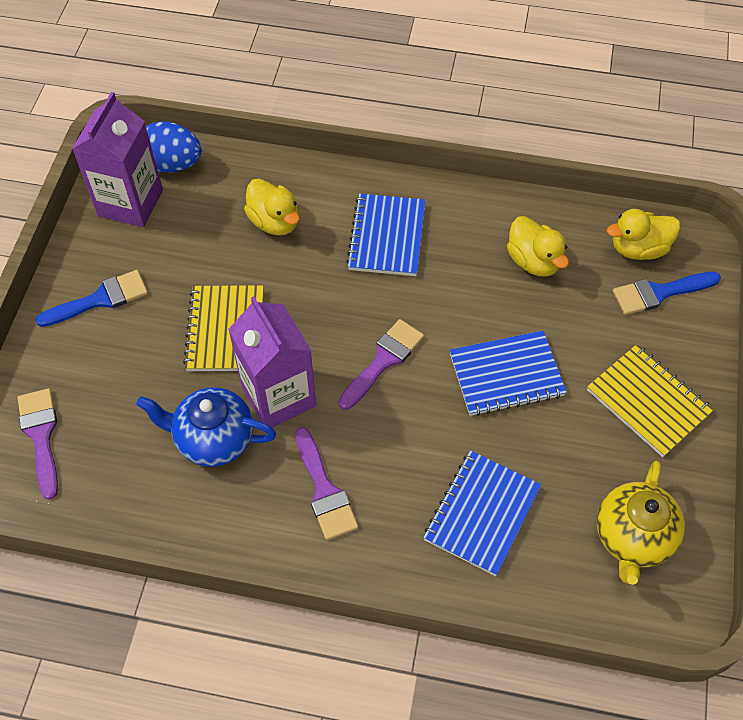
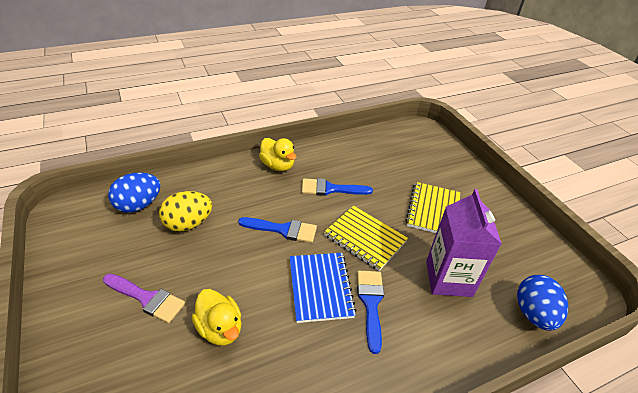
blue brush: 2 -> 3
blue egg: 1 -> 2
blue notebook: 3 -> 1
blue teapot: 1 -> 0
purple brush: 3 -> 1
purple carton: 2 -> 1
yellow duck: 3 -> 2
yellow egg: 0 -> 1
yellow teapot: 1 -> 0

